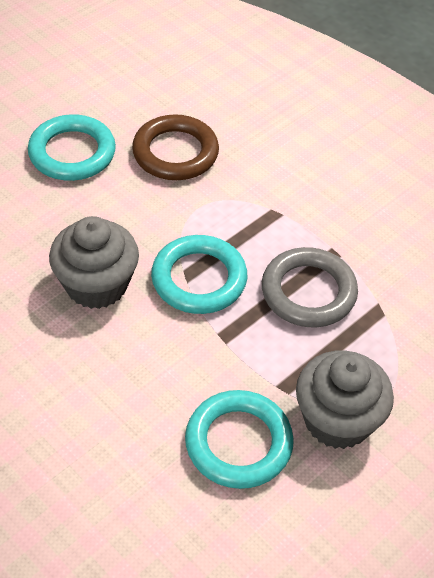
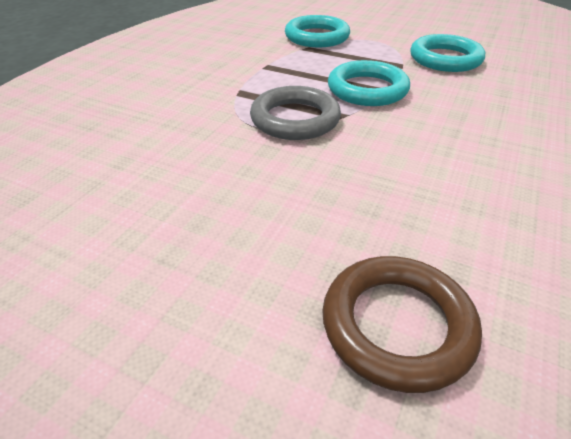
grey cupcake: 2 -> 0

